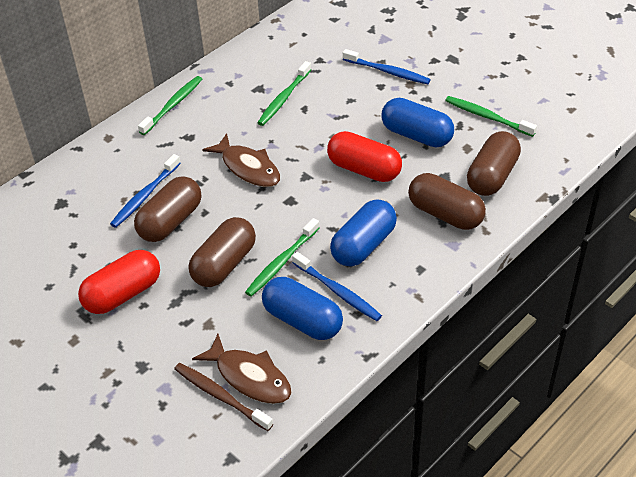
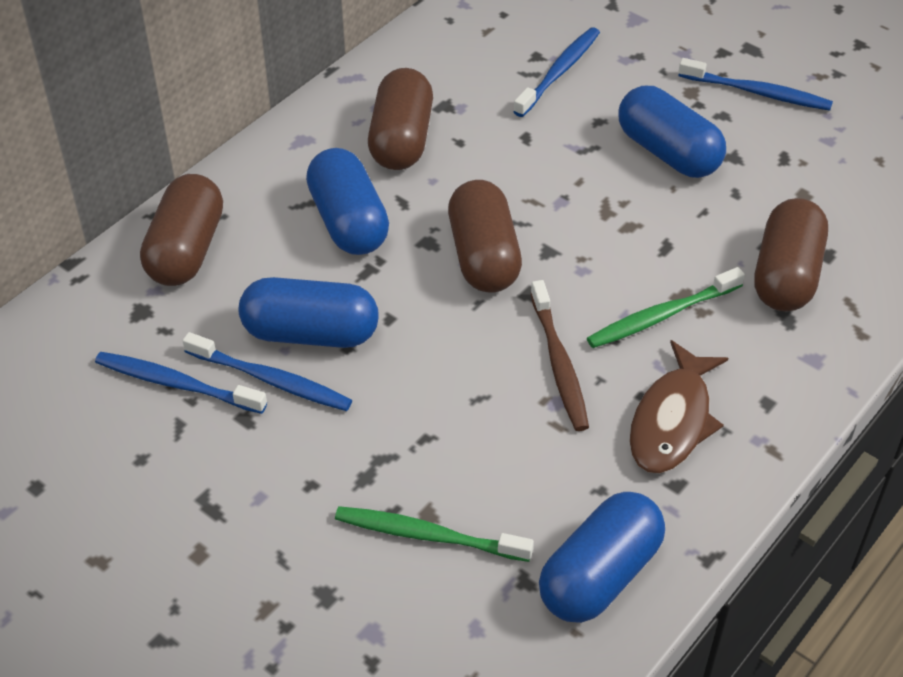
blue capsule: 3 -> 4
blue toothbrush: 3 -> 4
brown fish: 2 -> 1
green toothbrush: 4 -> 2
red capsule: 2 -> 0

